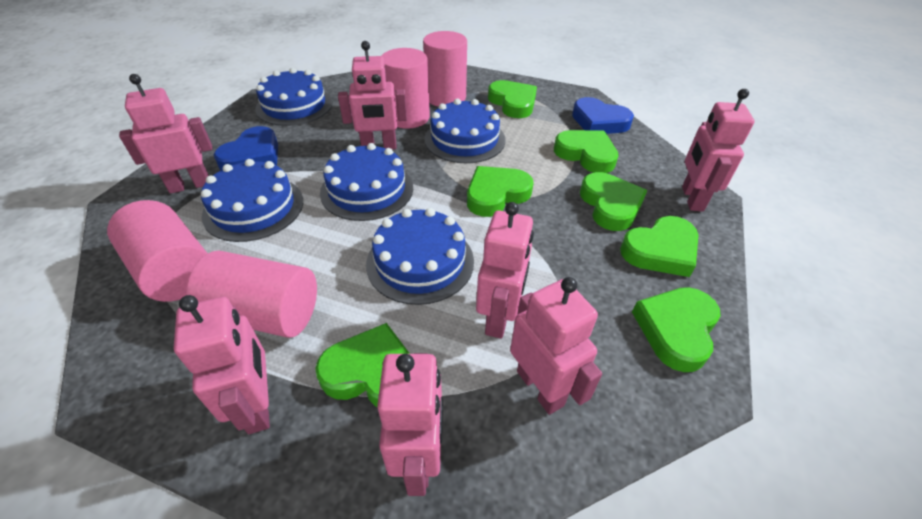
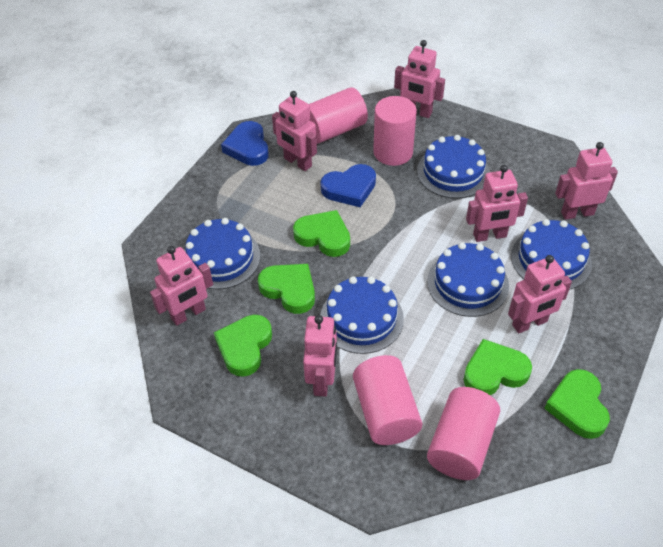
green heart: 7 -> 5

